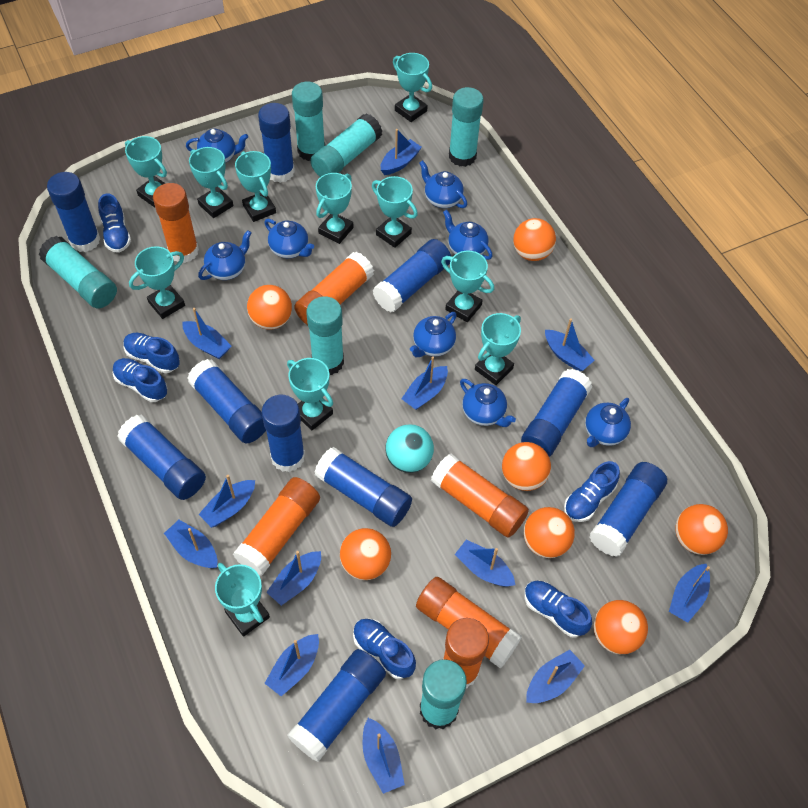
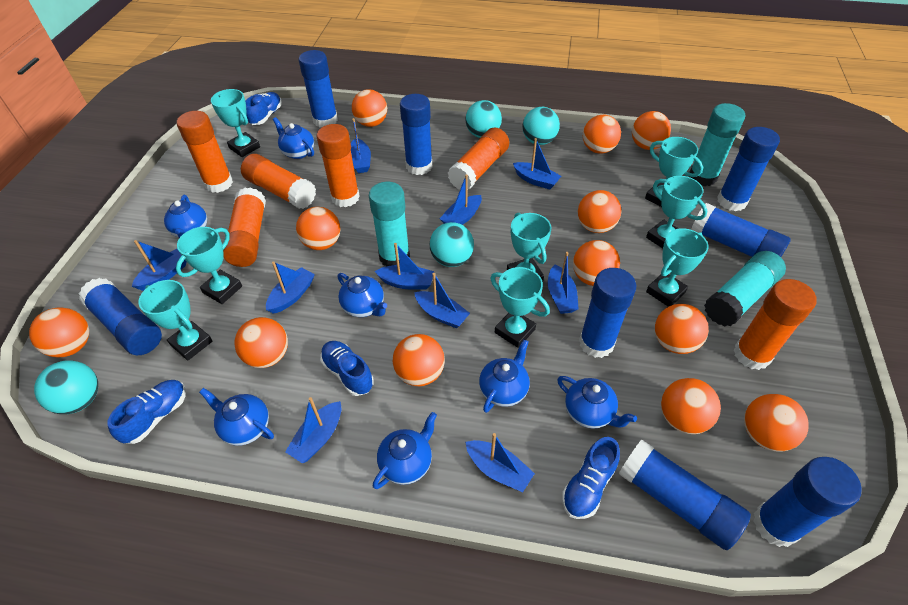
blue boat: 12 -> 10
blue glue stick: 10 -> 8
blue shoe: 6 -> 4
blue teapot: 8 -> 7
orange ball: 7 -> 12
turquoise ball: 1 -> 4
turquoise glue stick: 6 -> 3
turquoise trophy: 11 -> 8

